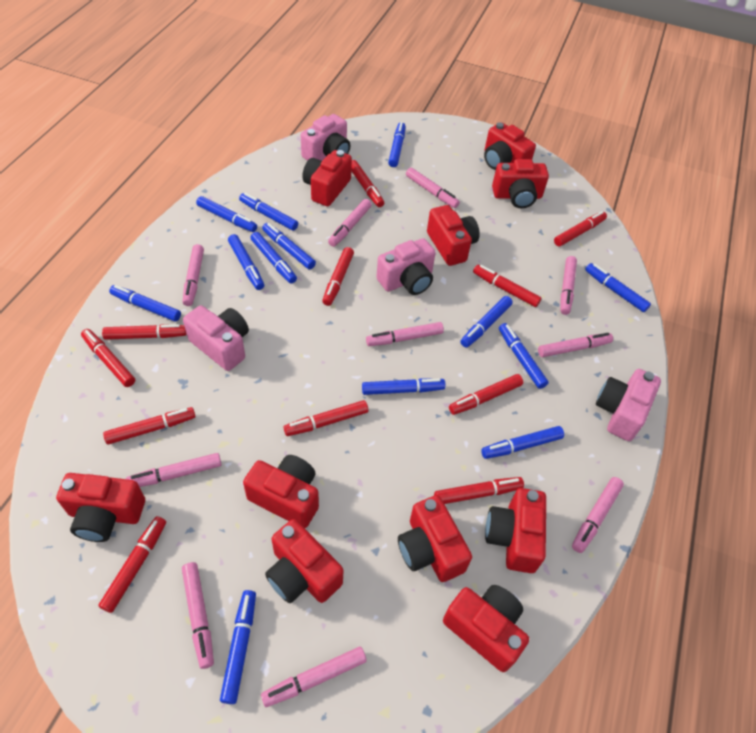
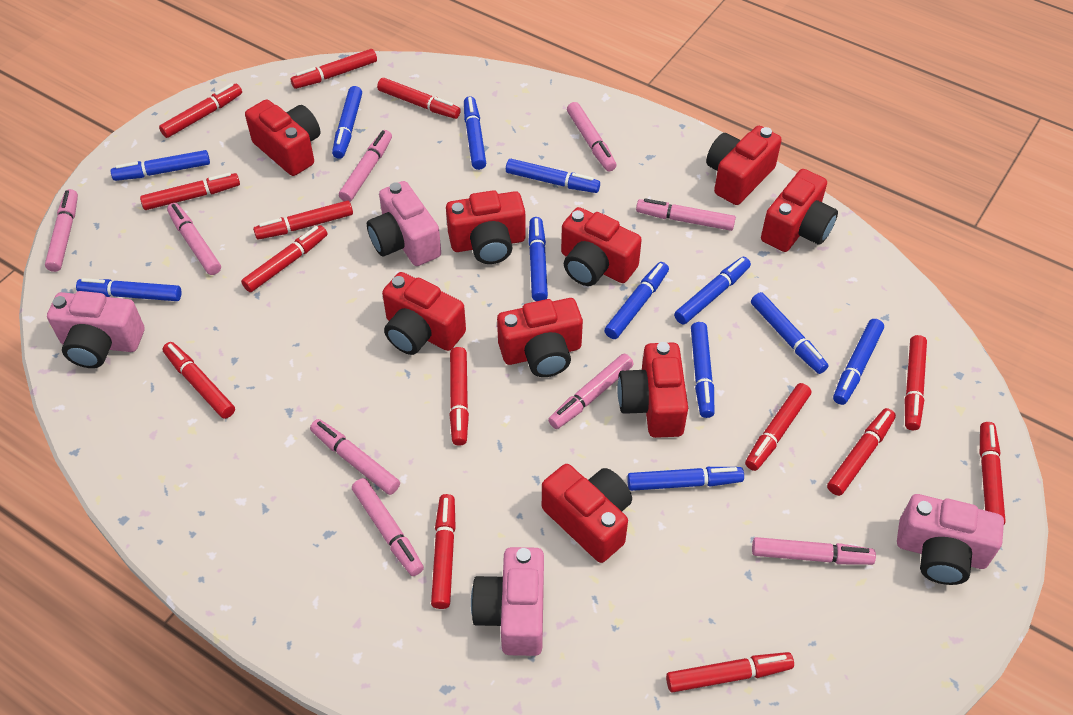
blue marker: 13 -> 12
pink marker: 10 -> 9
red camera: 10 -> 9
red marker: 11 -> 14

